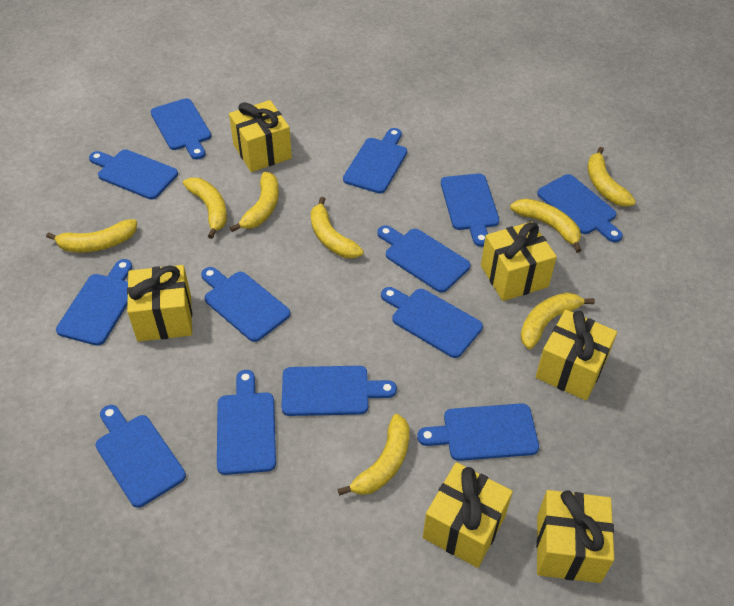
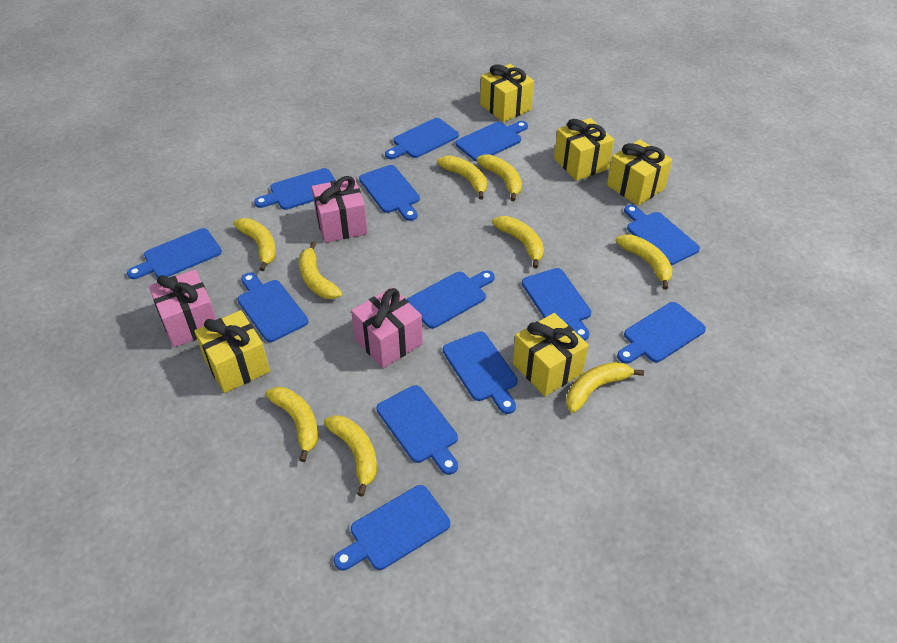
pink gift: 0 -> 3
yellow banana: 8 -> 9
yellow gift: 6 -> 5

